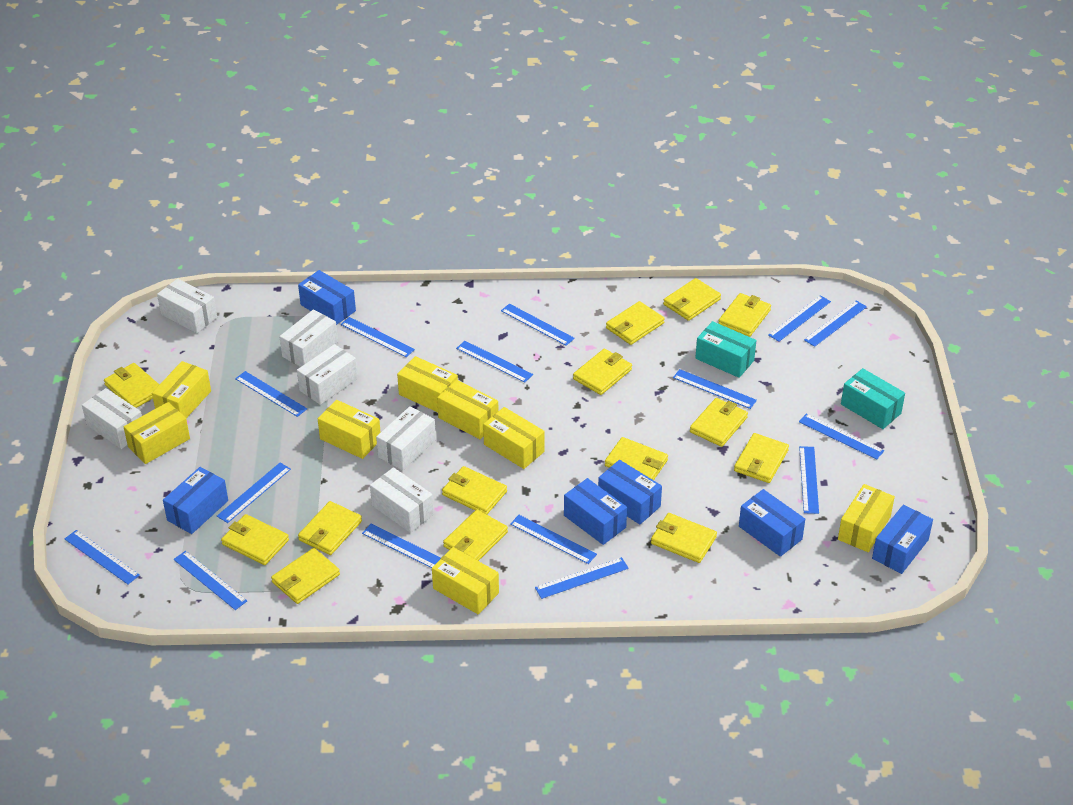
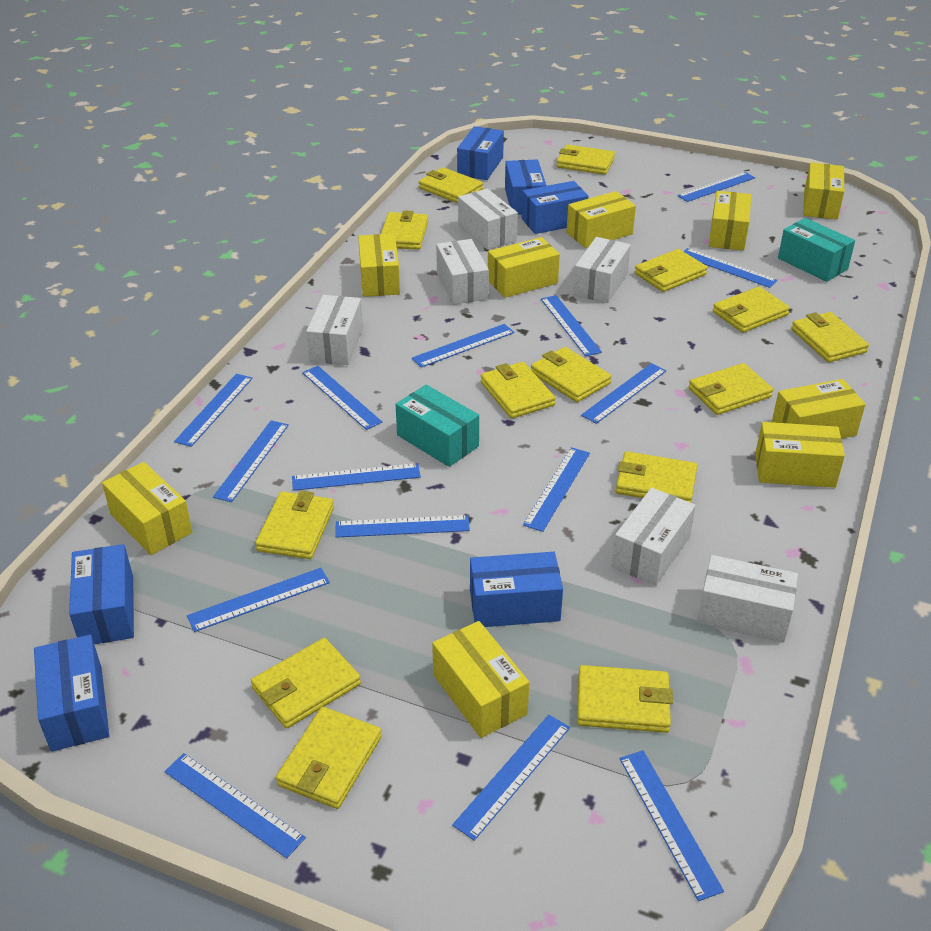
yellow box: 8 -> 9

